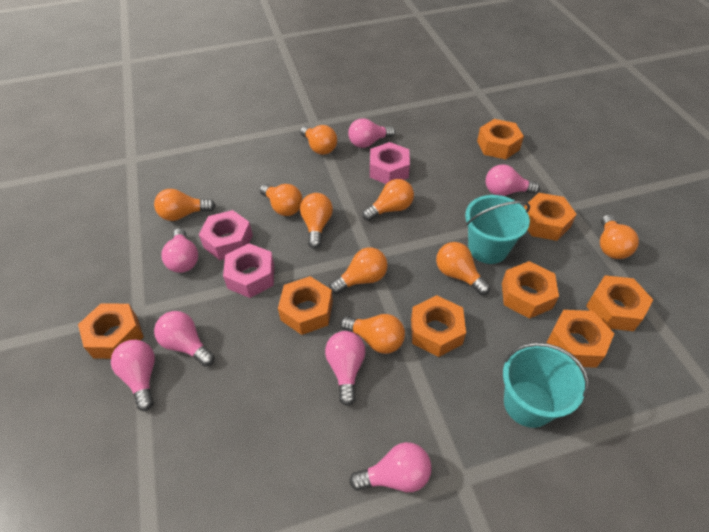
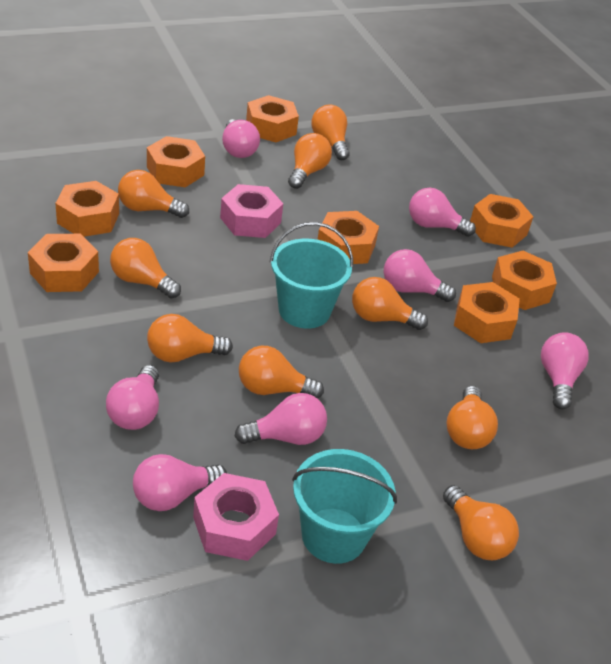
pink nut: 3 -> 2

